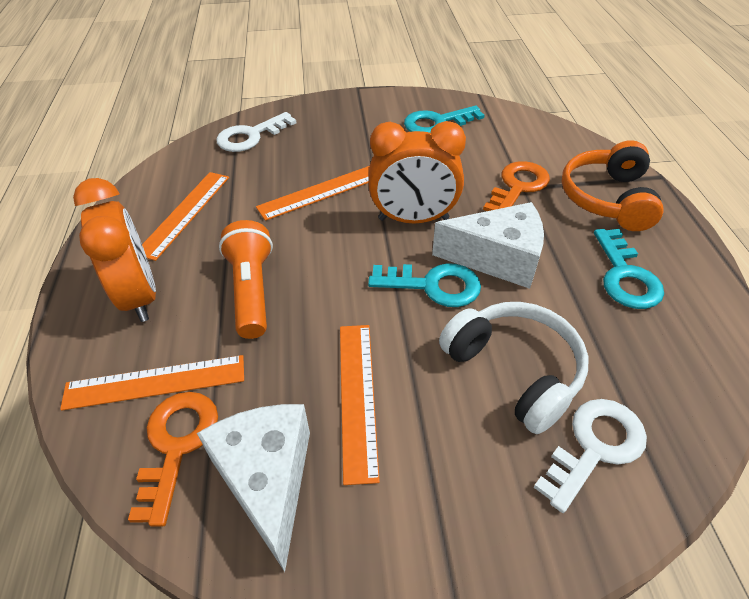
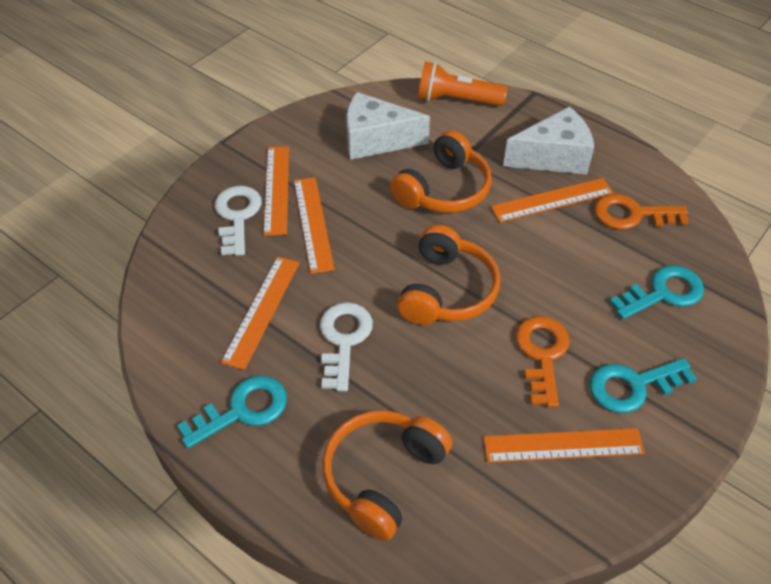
orange clock: 2 -> 0
orange headphones: 1 -> 3
orange ruler: 4 -> 5
white headphones: 1 -> 0

